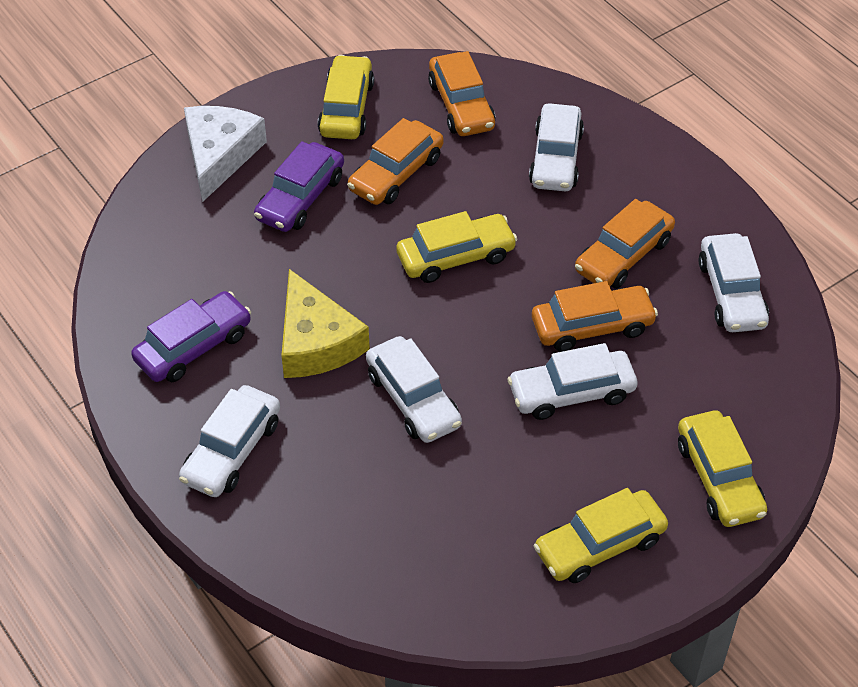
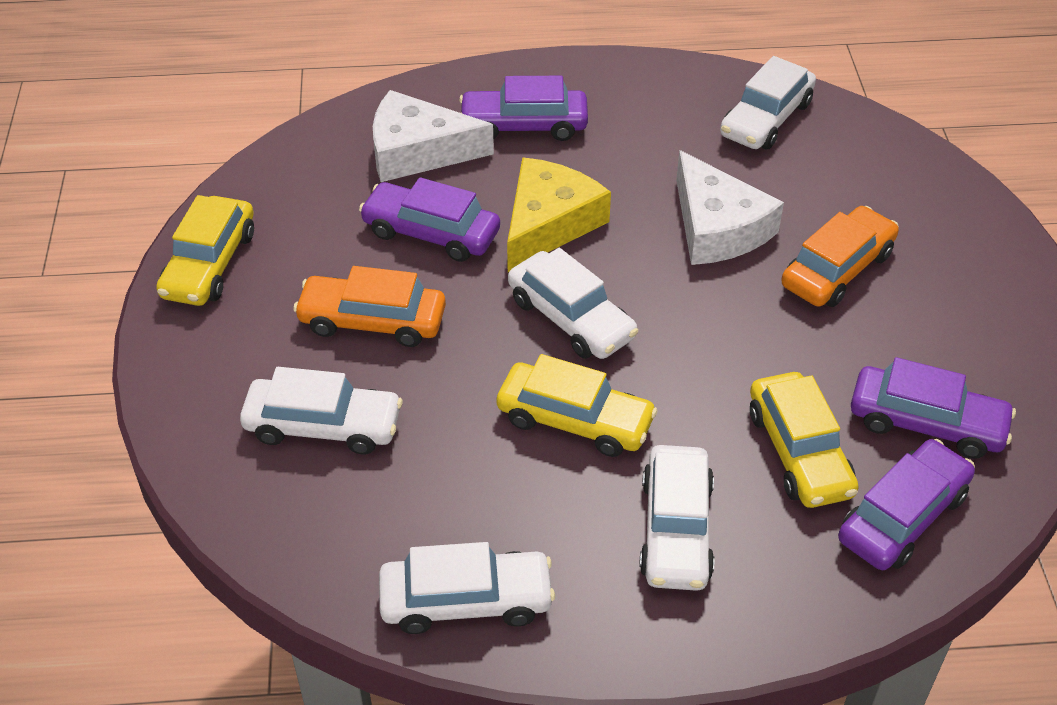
orange car: 4 -> 2
purple car: 2 -> 4
white cheese: 1 -> 2
yellow car: 4 -> 3

